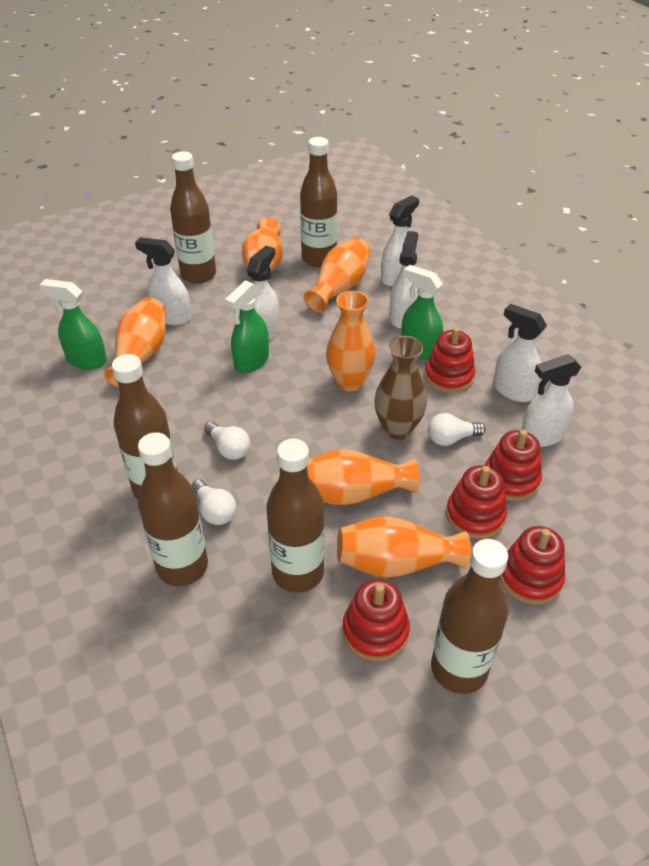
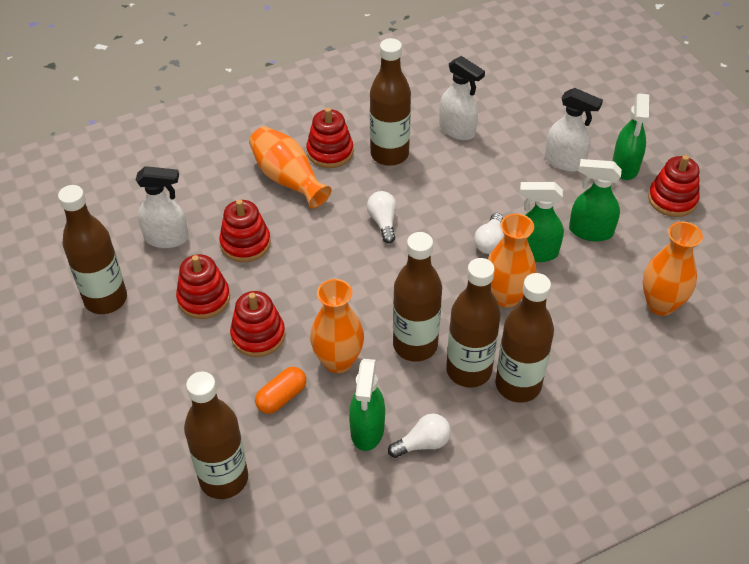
brown vase: 1 -> 0
green spray bottle: 3 -> 4
orange capsule: 0 -> 1
orange vase: 6 -> 4
white spray bottle: 6 -> 3

